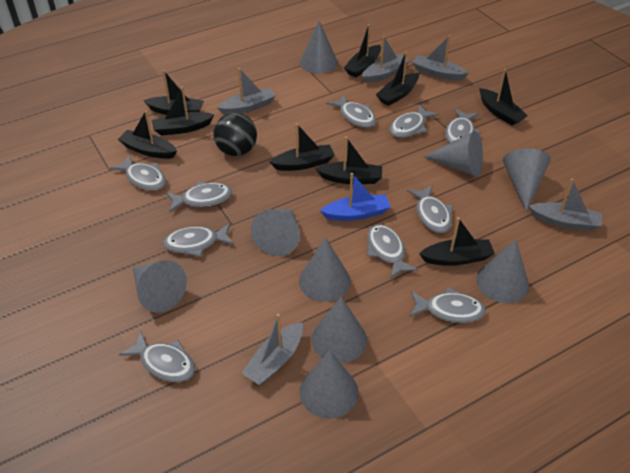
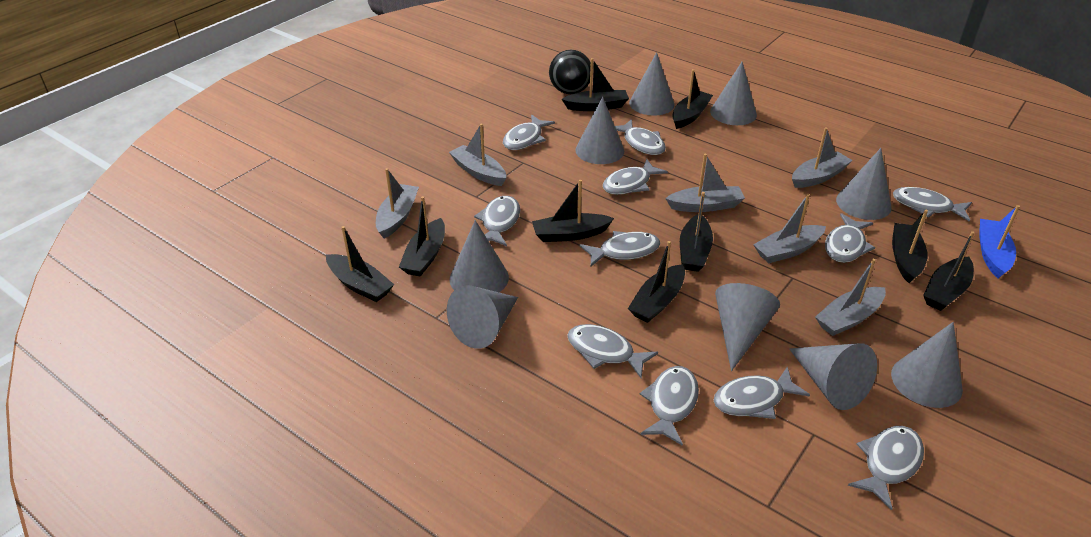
grey boat: 5 -> 6
grey fish: 10 -> 11

